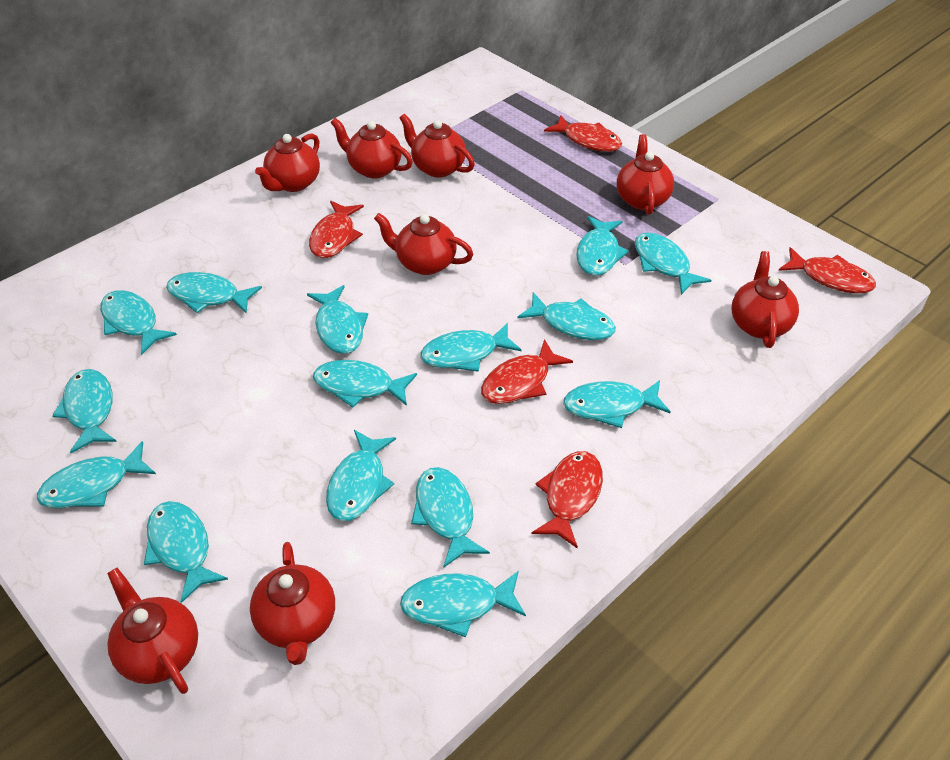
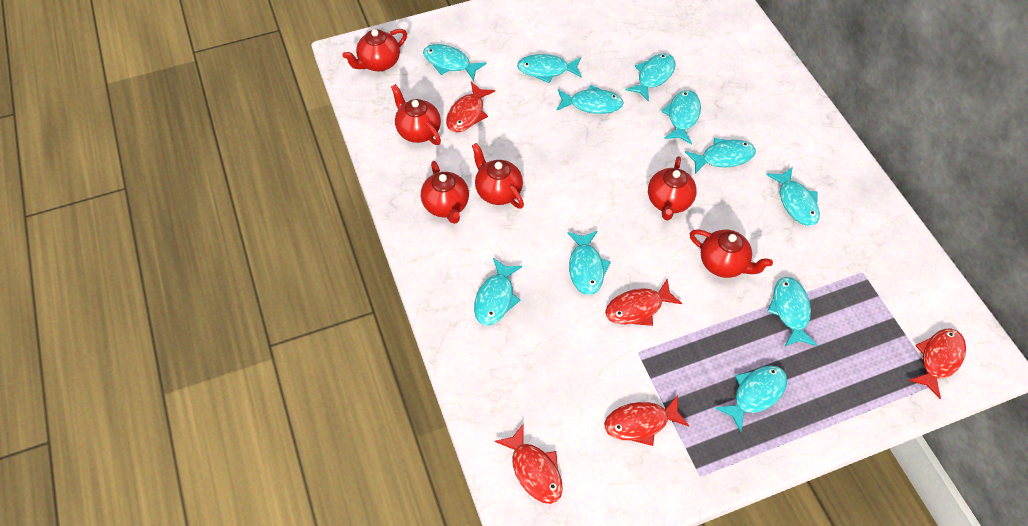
red teapot: 8 -> 6
turquoise fish: 15 -> 11

